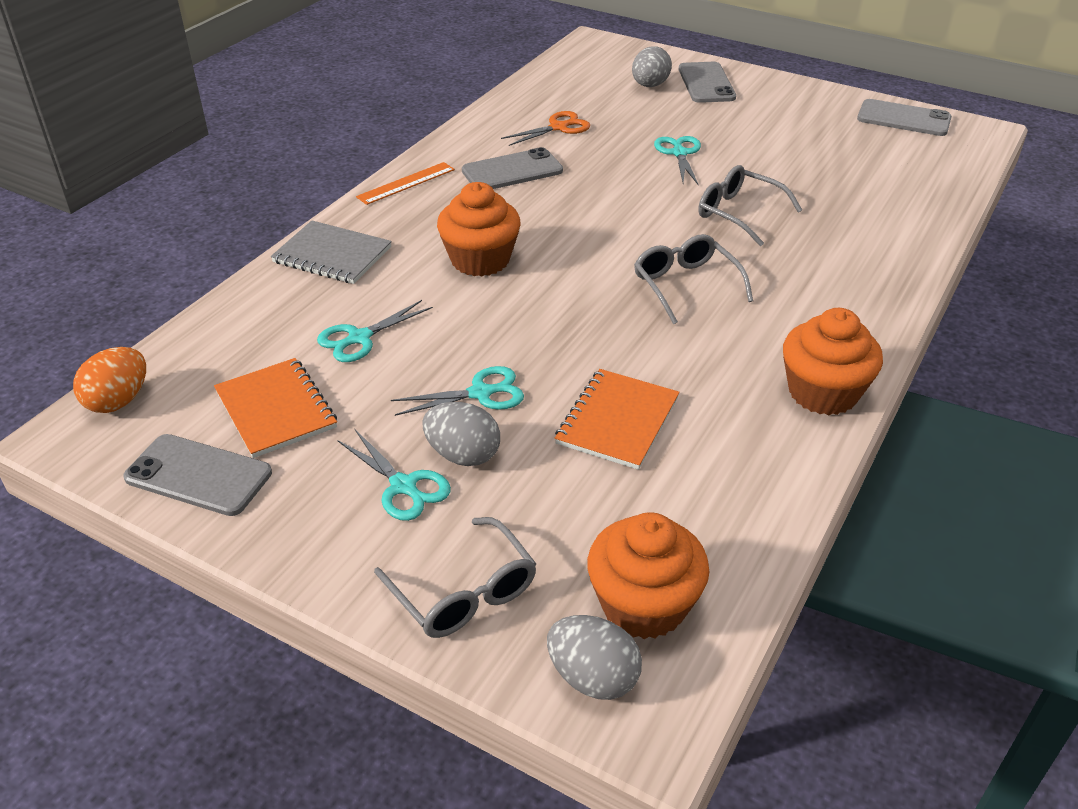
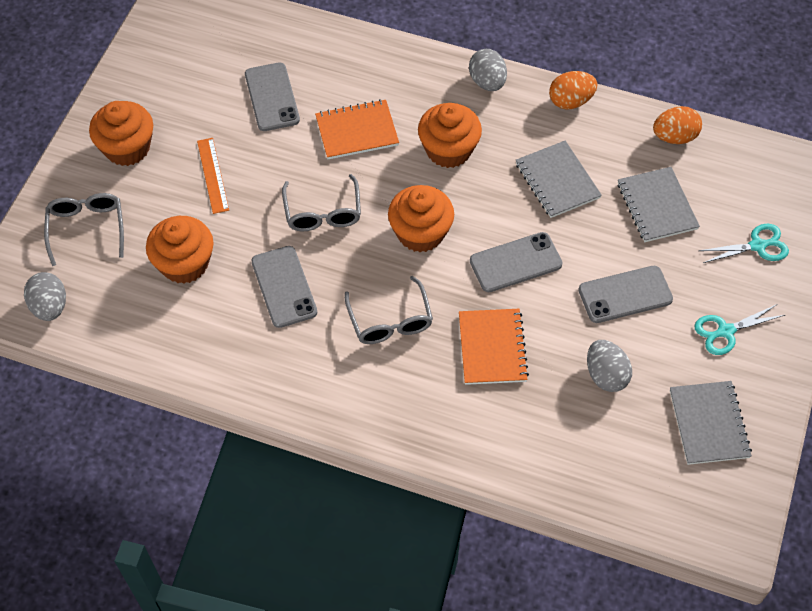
grey notebook: 1 -> 3
orange cupcake: 3 -> 4
orange egg: 1 -> 2
orange scissors: 1 -> 0
turquoise scissors: 4 -> 2

